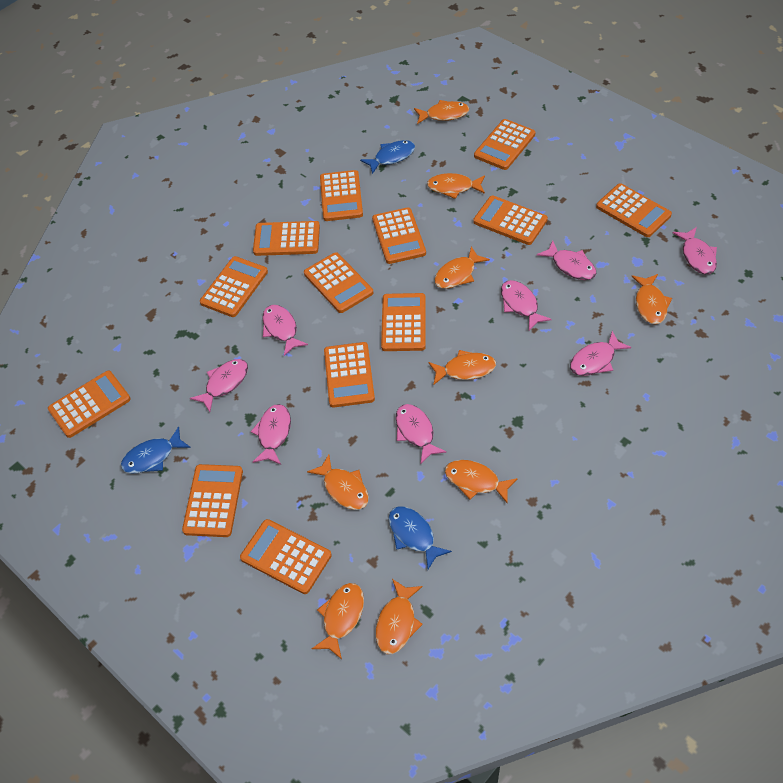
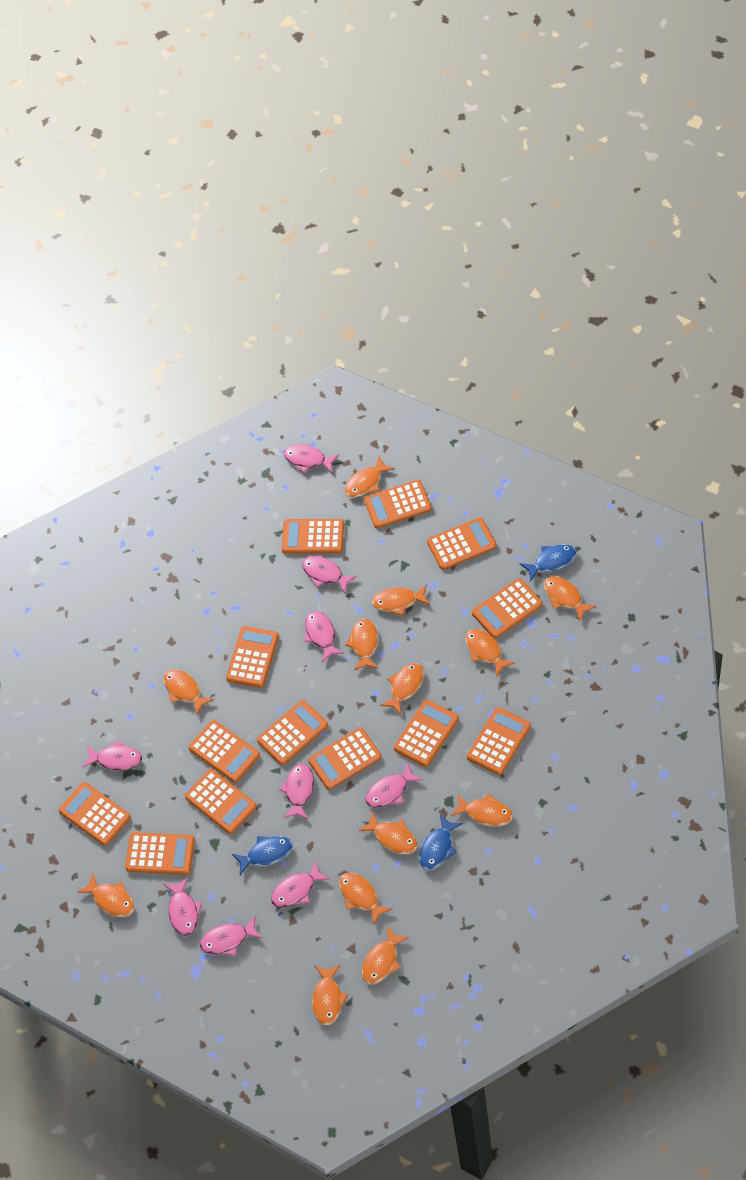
orange fish: 9 -> 13
pink fish: 8 -> 9

